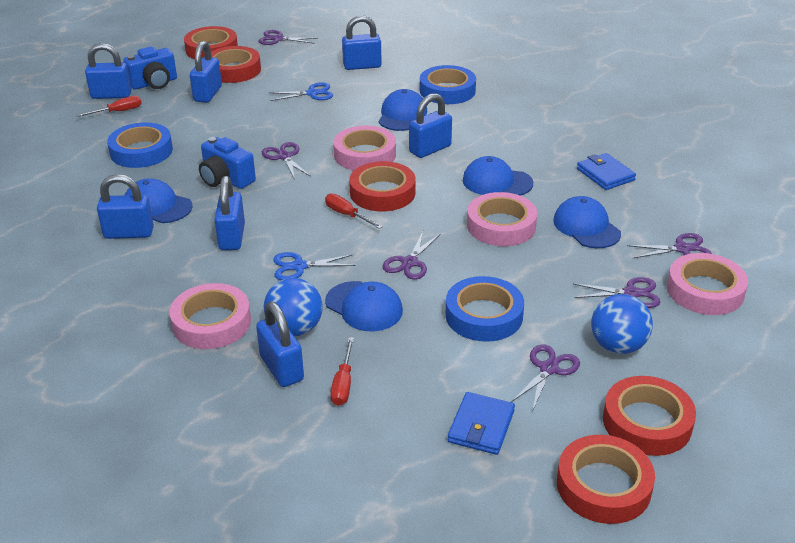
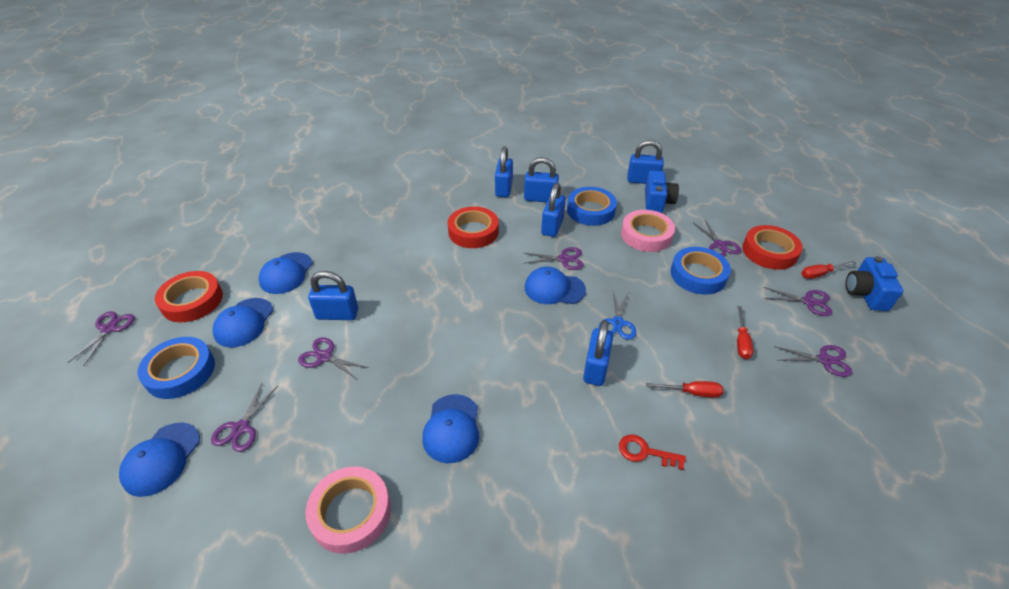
blue ball: 2 -> 0
blue padlock: 7 -> 6
blue scissors: 2 -> 1
blue wallet: 2 -> 0
pink tape: 4 -> 2
purple scissors: 6 -> 7
red key: 0 -> 1
red tape: 5 -> 3

